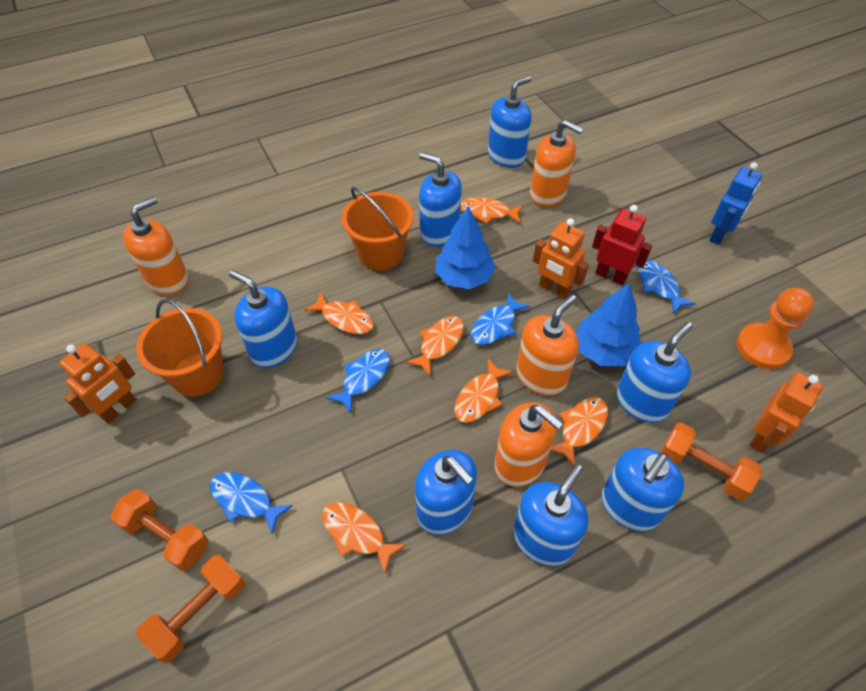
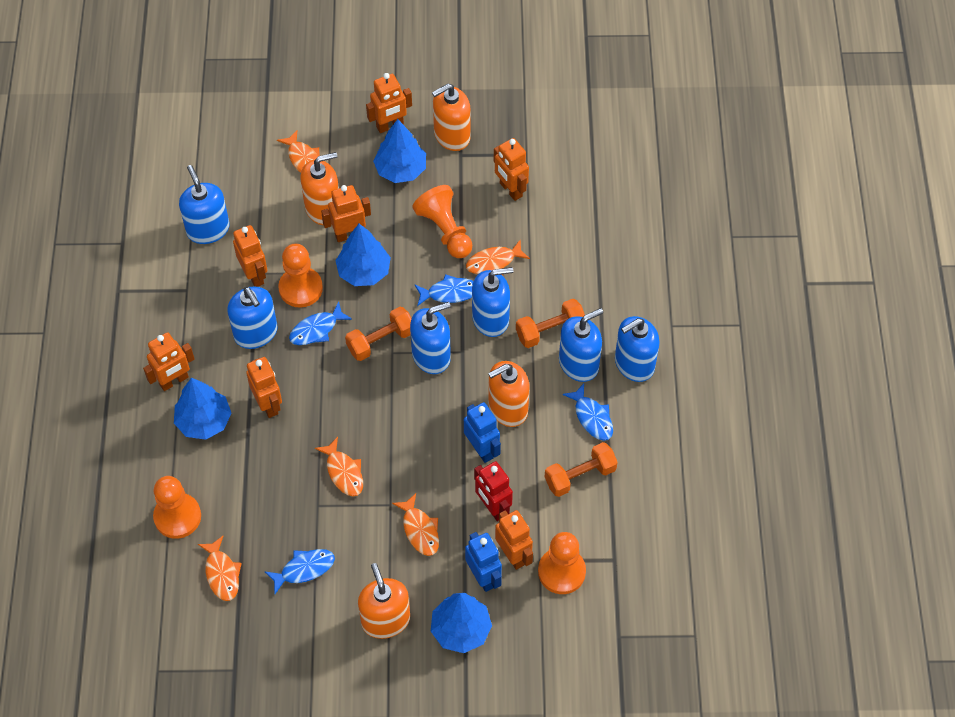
blue robot: 1 -> 2
blue soap dispenser: 7 -> 6
blue tree: 2 -> 4
orange bucket: 2 -> 0
orange fish: 6 -> 5
orange pawn: 1 -> 4
orange robot: 3 -> 7

